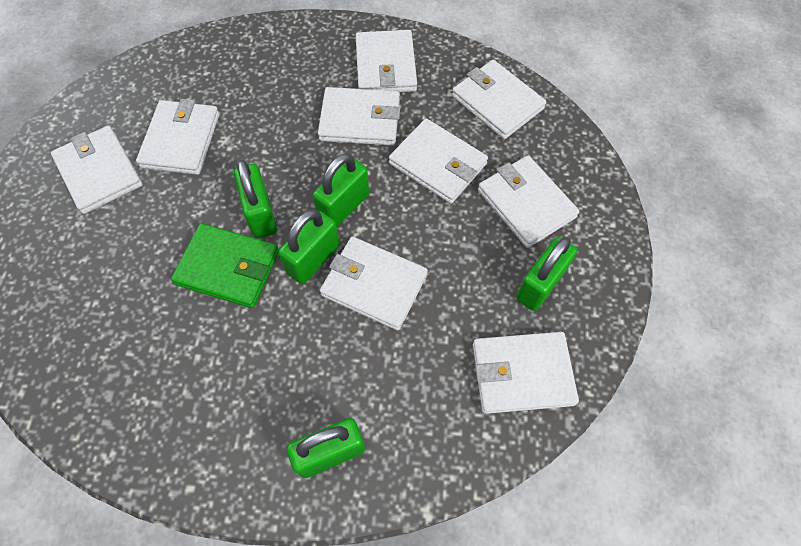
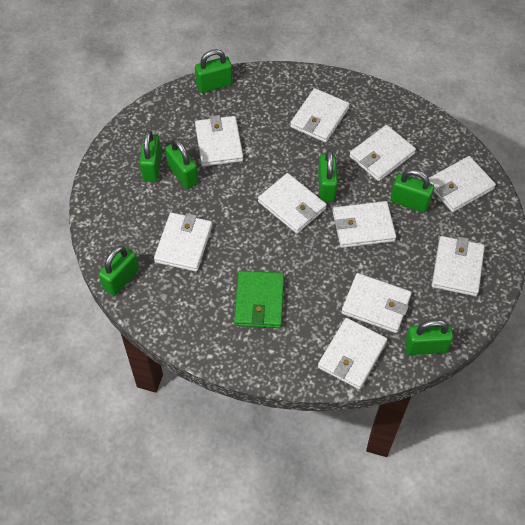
green padlock: 5 -> 7
white wallet: 9 -> 10

